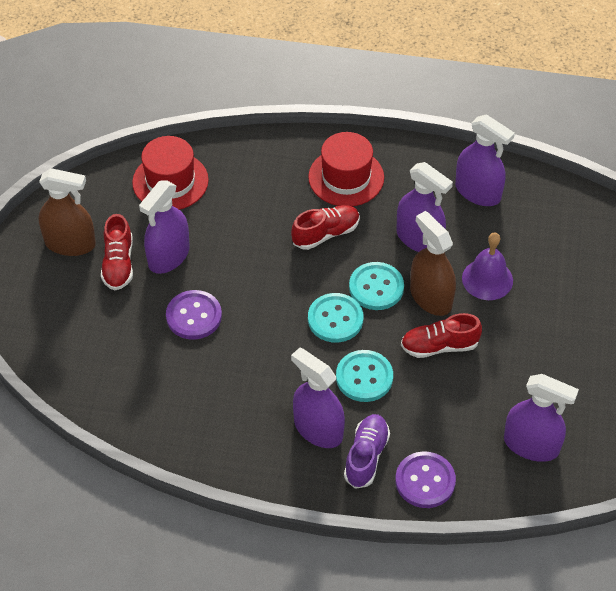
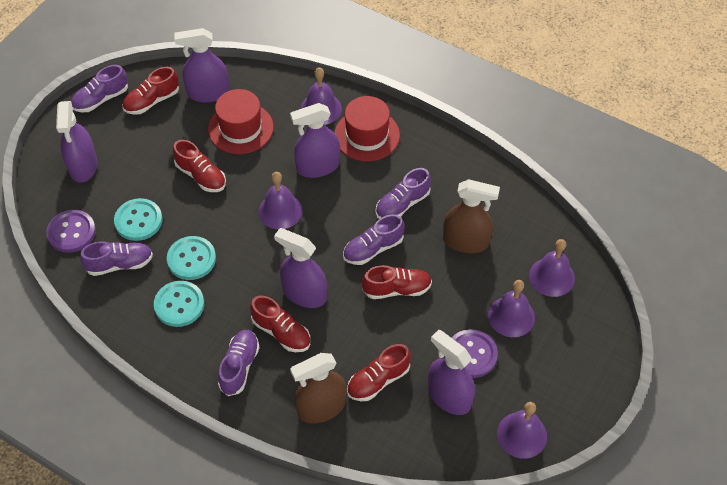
purple bell: 1 -> 5
purple shoe: 1 -> 5
red shoe: 3 -> 5

